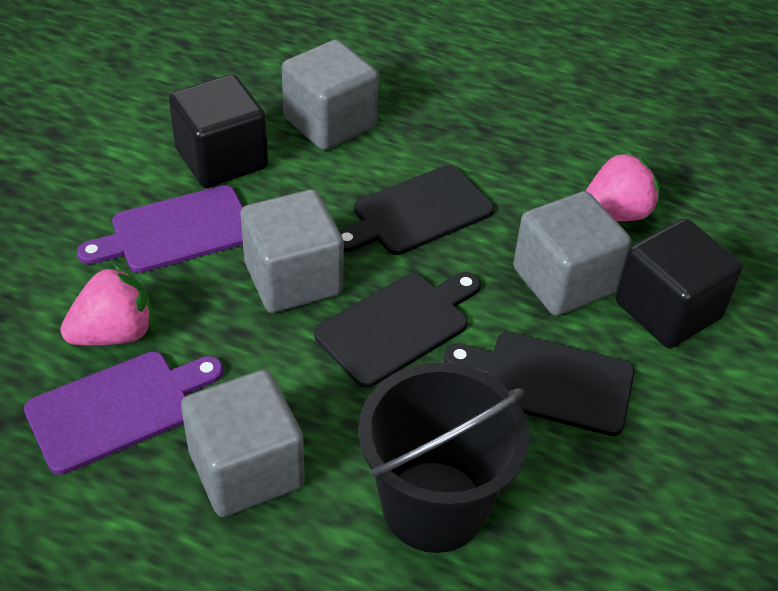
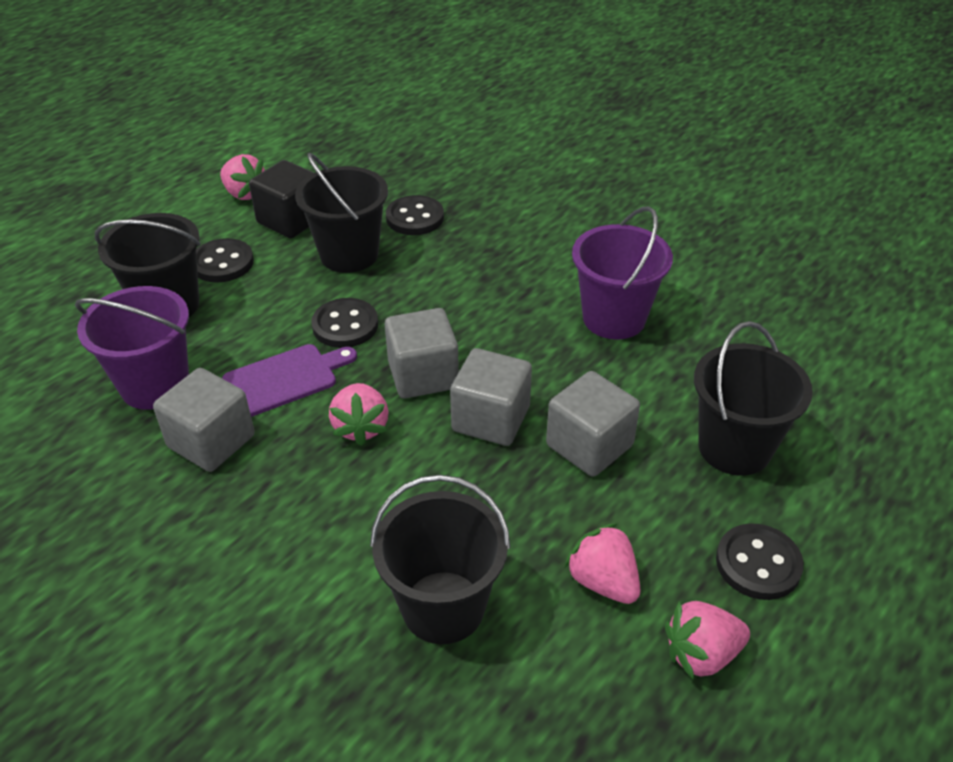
black bucket: 1 -> 4
black button: 0 -> 4
black cube: 2 -> 1
black cutting board: 3 -> 0
pink strawberry: 2 -> 4
purple bucket: 0 -> 2
purple cutting board: 2 -> 1

